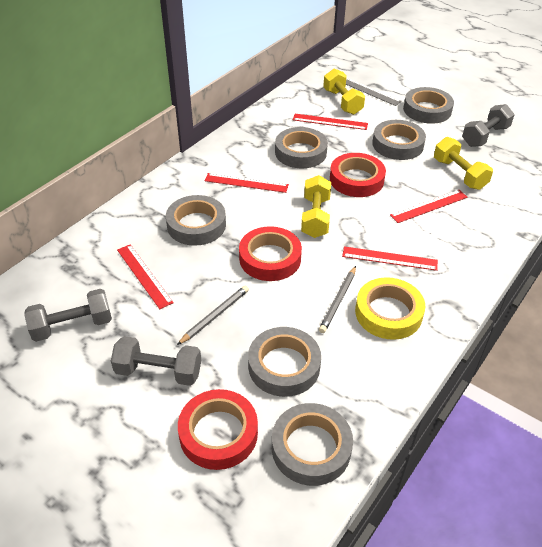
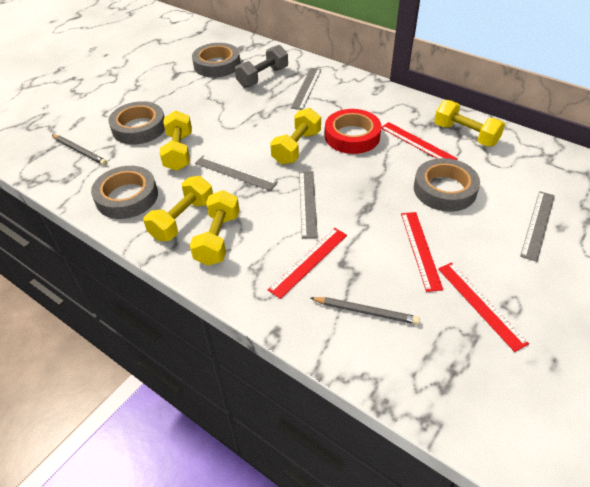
grey dumbbell: 3 -> 1
grey ruler: 1 -> 4
grey tape: 6 -> 4
red ruler: 5 -> 4
red tape: 3 -> 1
yellow dumbbell: 3 -> 5
yellow tape: 1 -> 0

